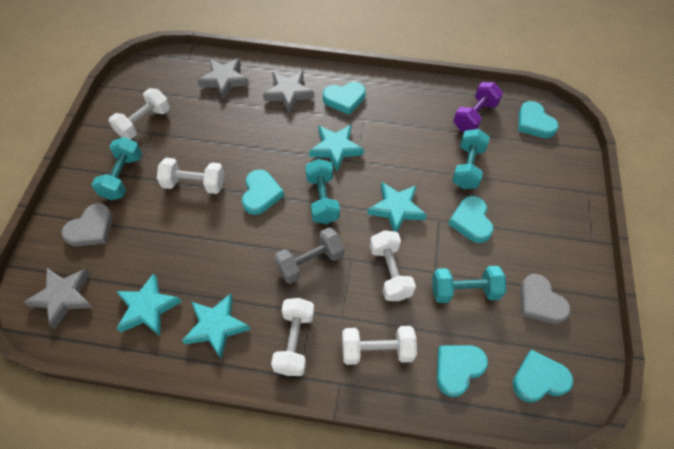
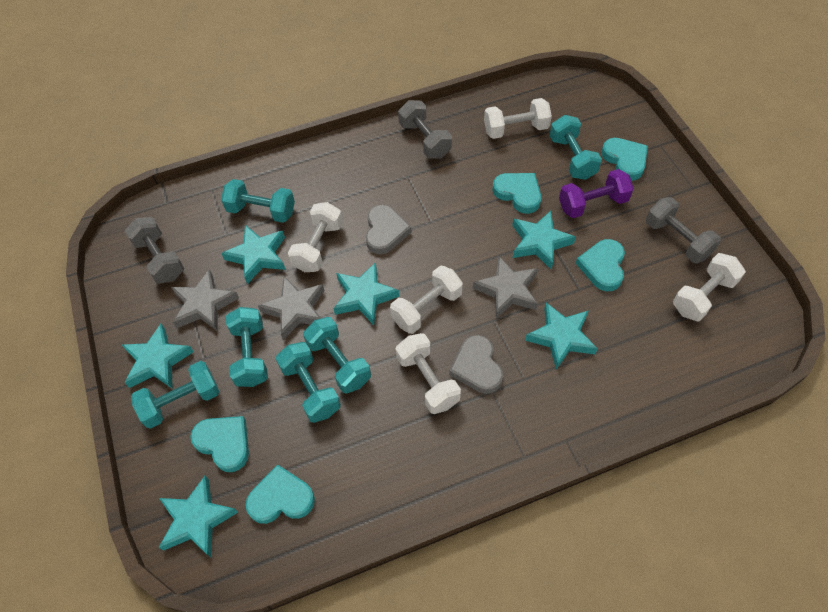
grey dumbbell: 1 -> 3
turquoise dumbbell: 4 -> 6
turquoise heart: 6 -> 5
turquoise star: 4 -> 6

